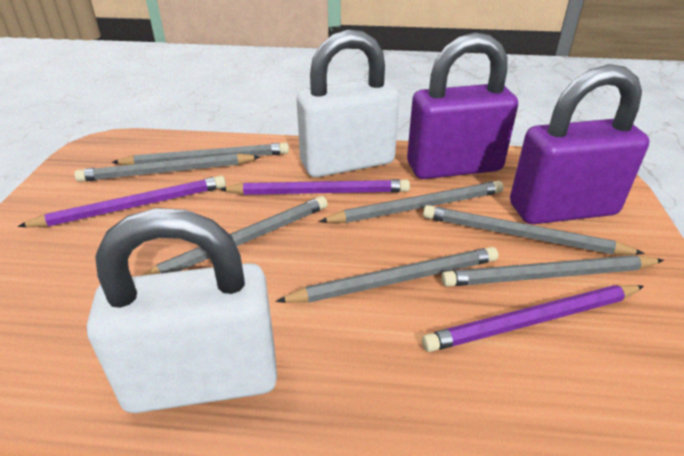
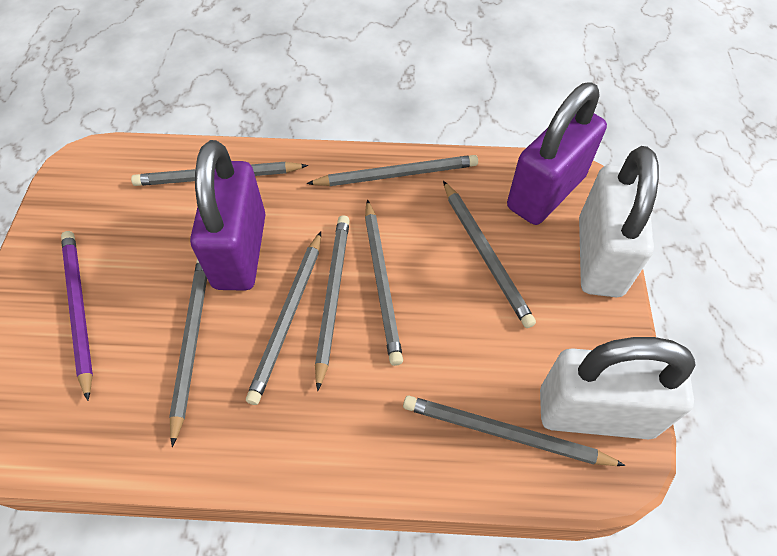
grey pencil: 7 -> 8
purple pencil: 3 -> 1

